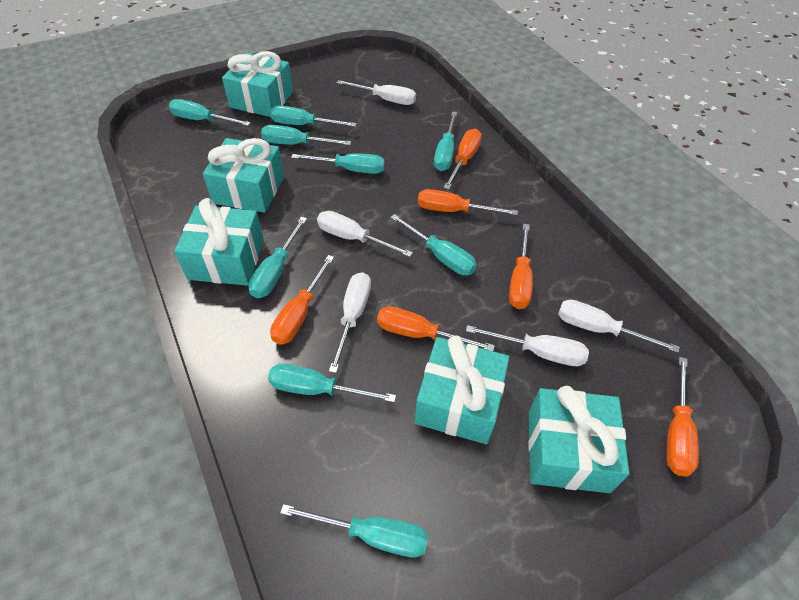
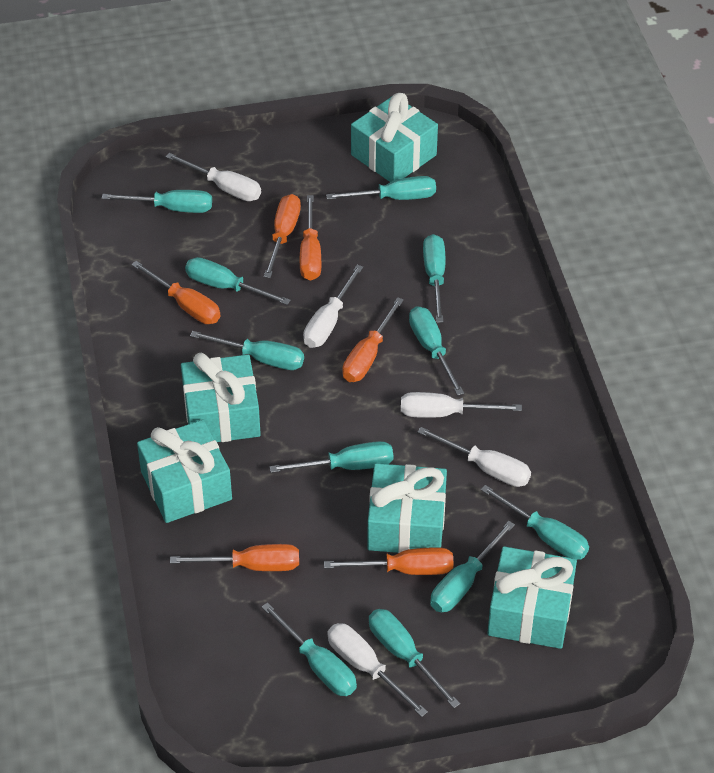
turquoise screwdriver: 9 -> 11

